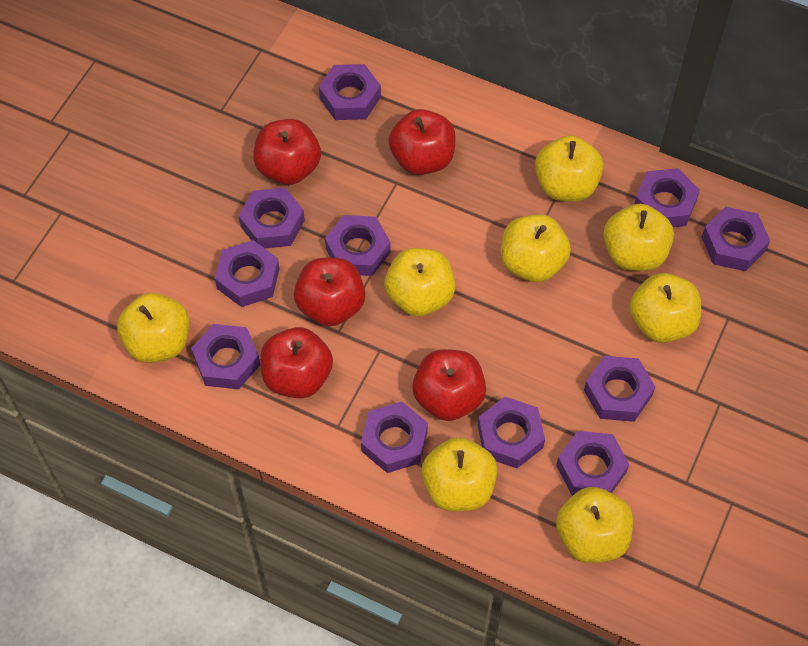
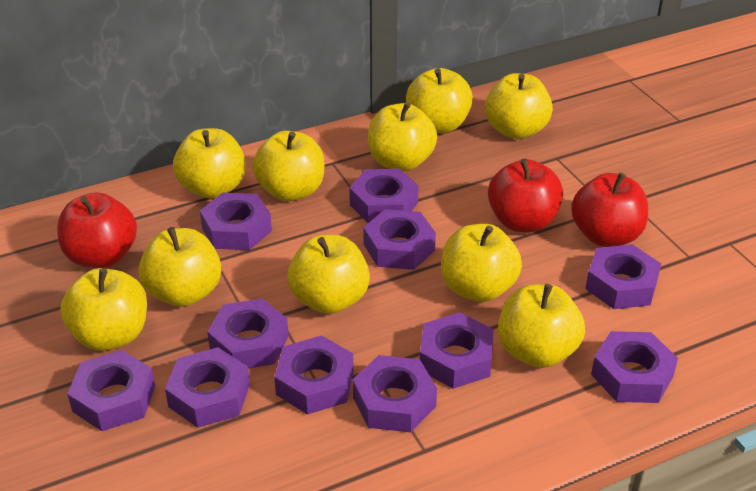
red apple: 5 -> 3
yellow apple: 8 -> 10

